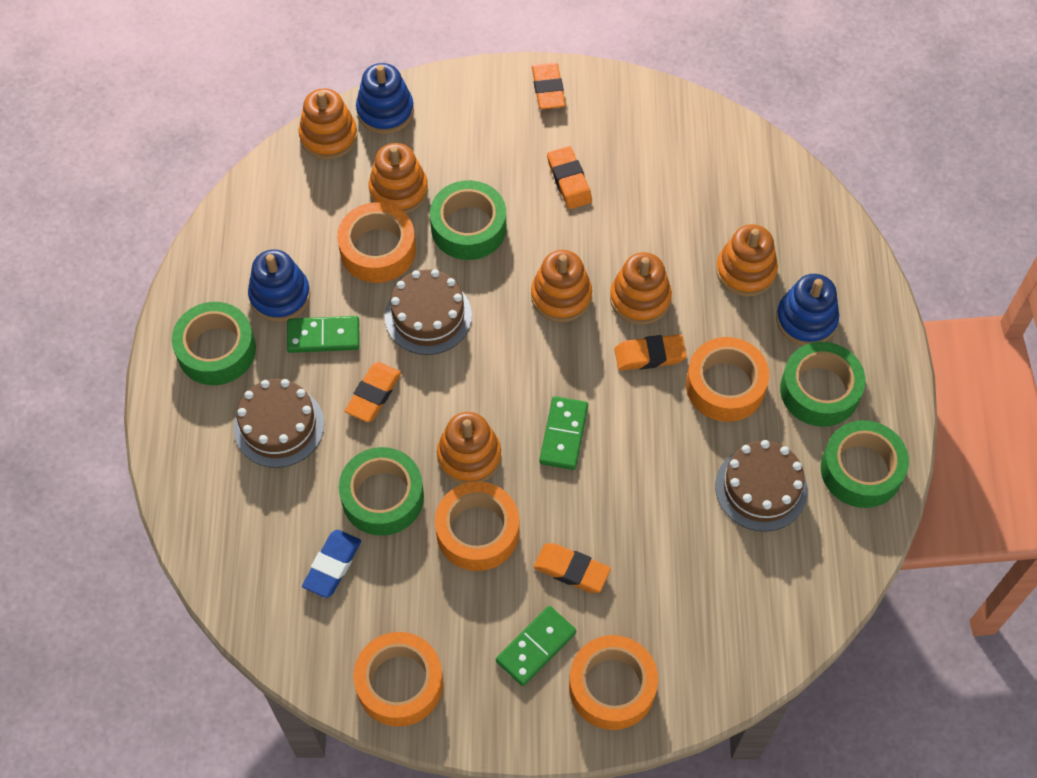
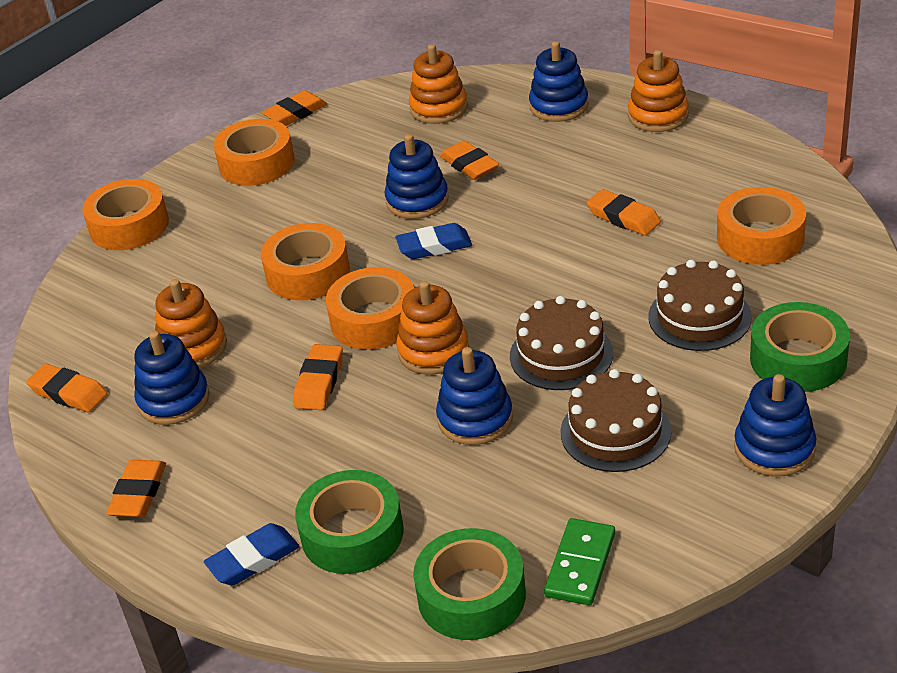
blue eraser: 1 -> 2
blue stacking toy: 3 -> 5
green domino: 3 -> 1
green tape: 5 -> 3
orange eraser: 5 -> 6
orange stacking toy: 6 -> 4

